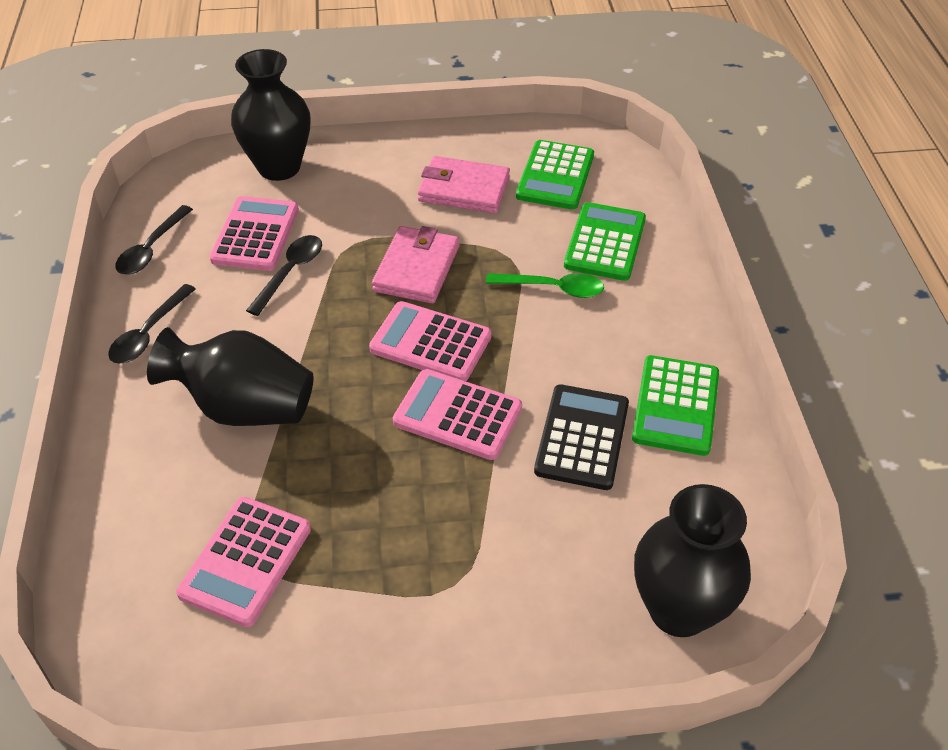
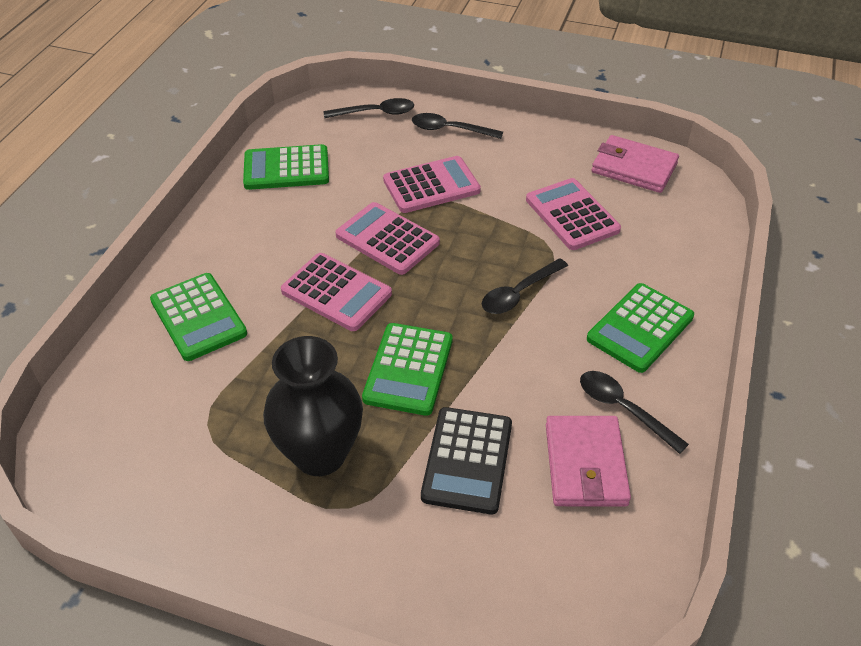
black spoon: 3 -> 4
black vase: 3 -> 1
green calculator: 3 -> 4
green spoon: 1 -> 0

